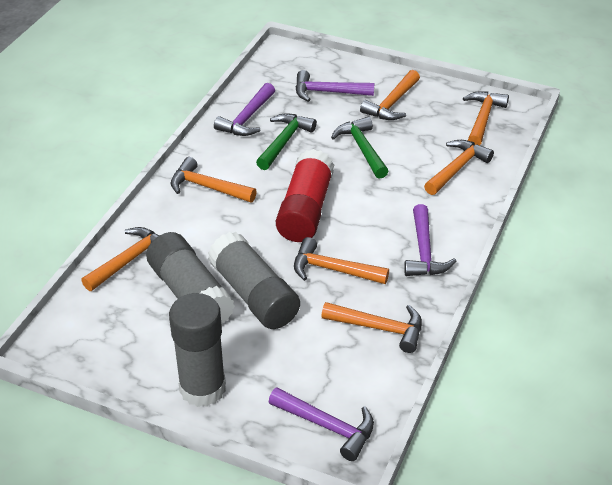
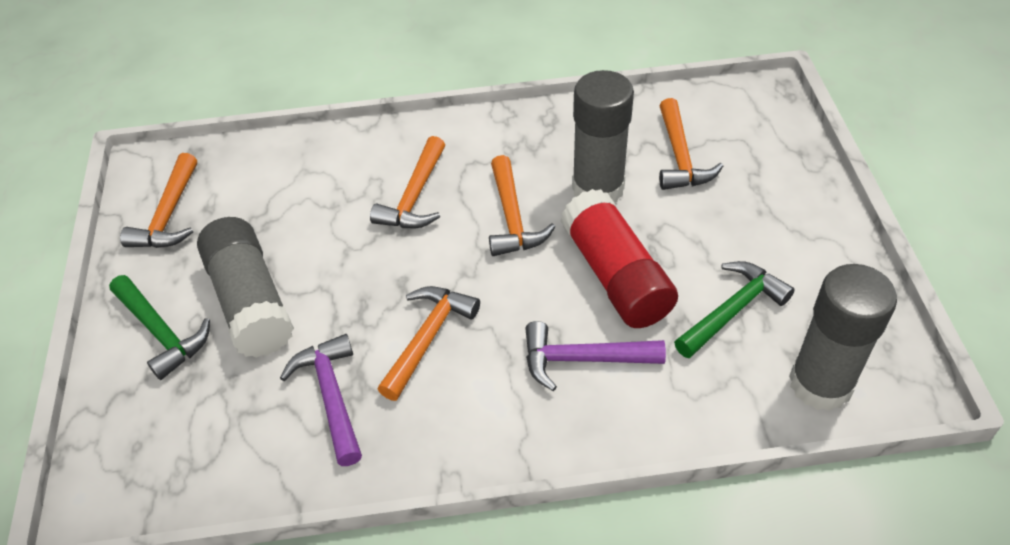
orange hammer: 7 -> 5
purple hammer: 4 -> 2

